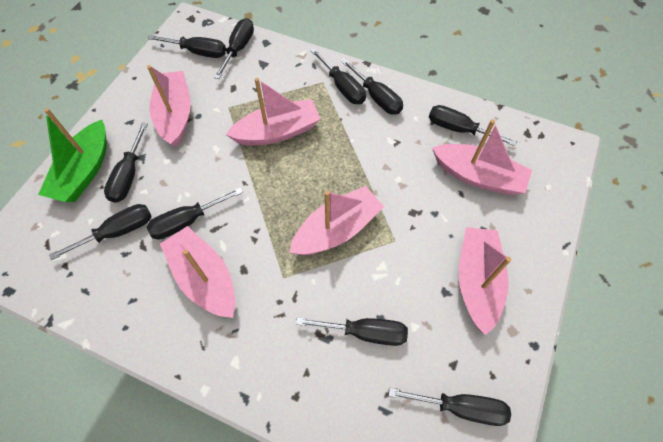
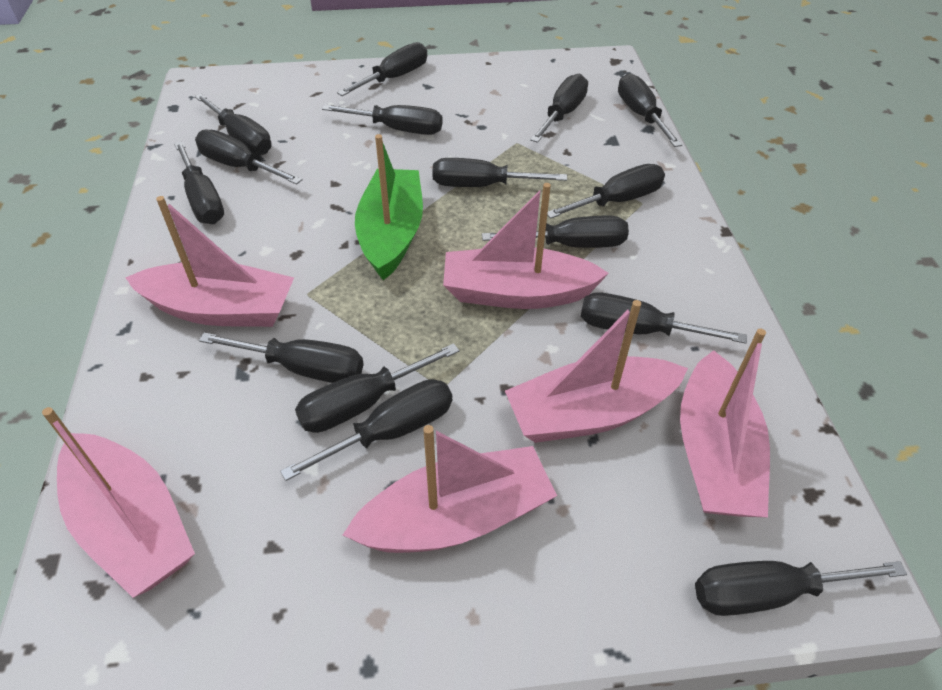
black screwdriver: 10 -> 15

